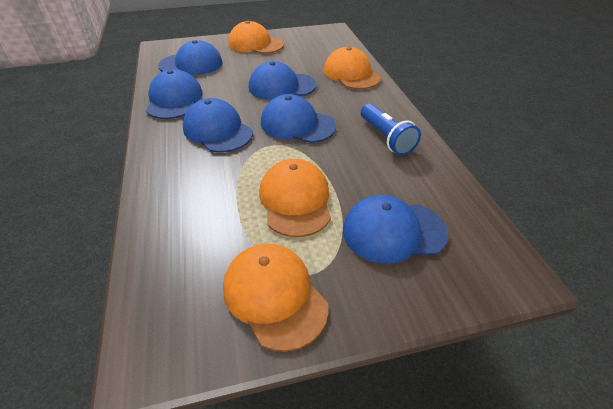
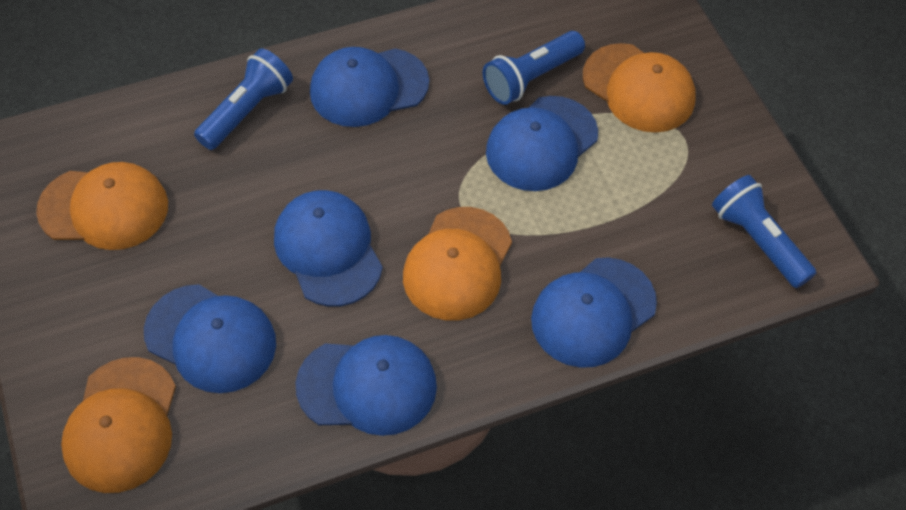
blue flashlight: 1 -> 3

